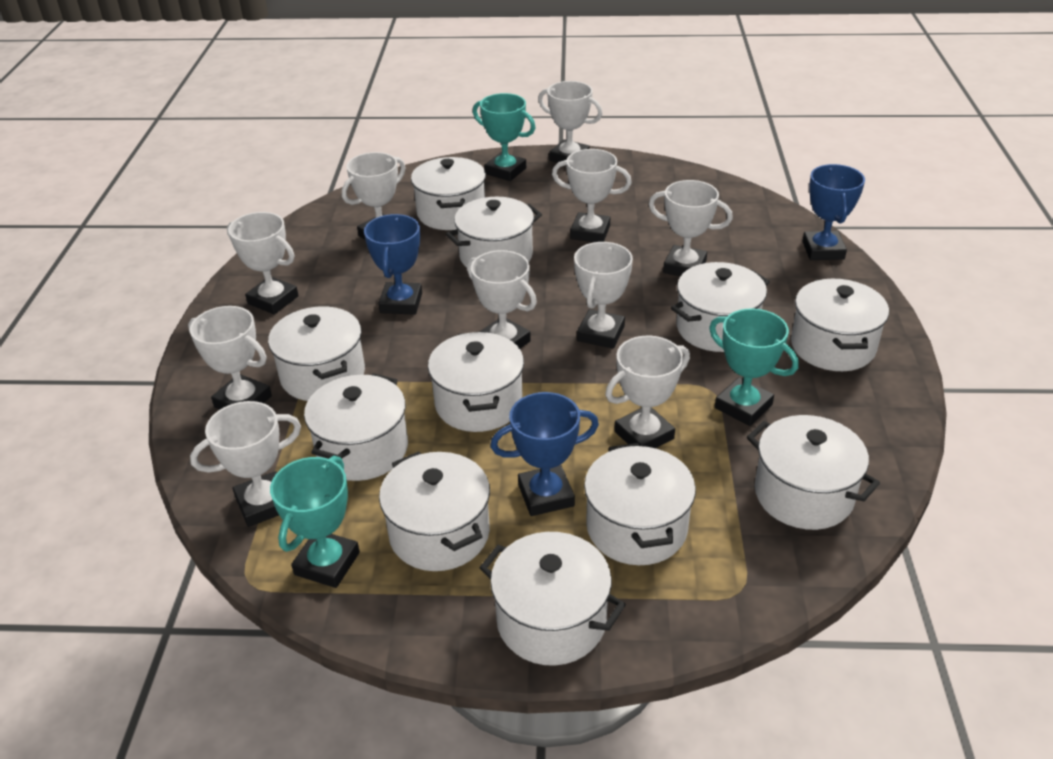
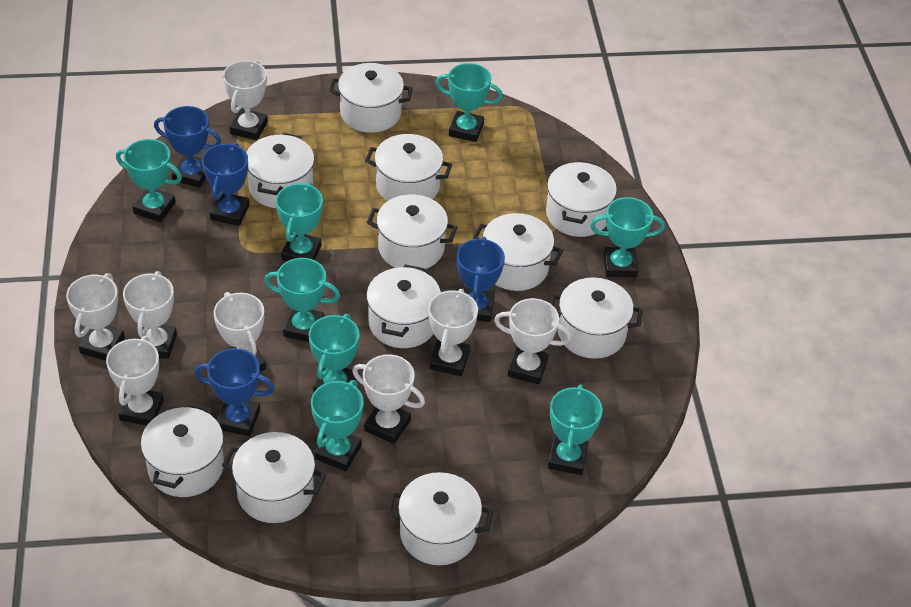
blue trophy: 3 -> 4
turquoise trophy: 3 -> 8
white trophy: 10 -> 8

